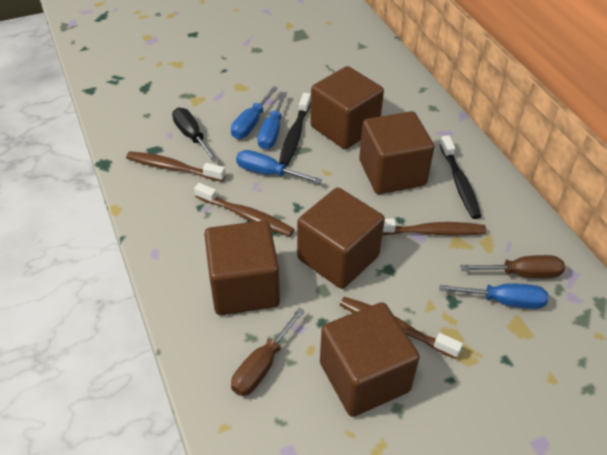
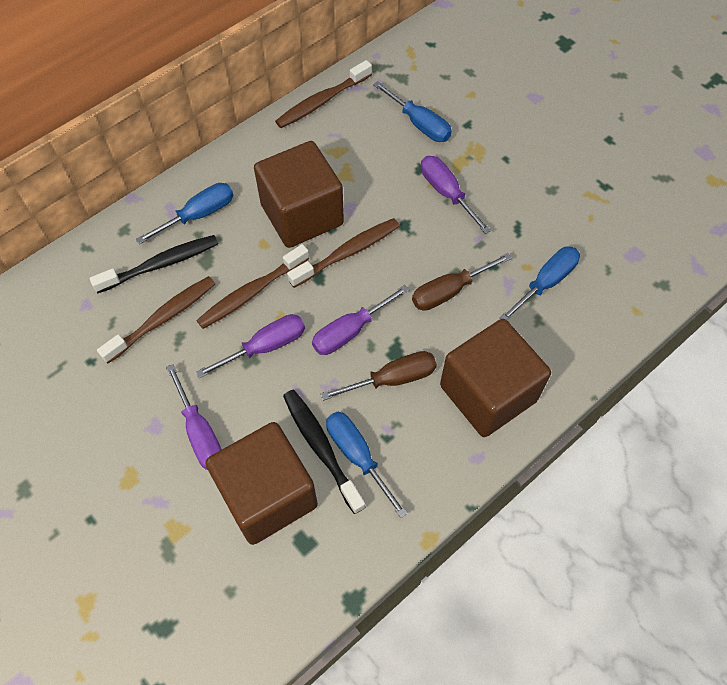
black screwdriver: 1 -> 0
brown cube: 5 -> 3
purple screwdriver: 0 -> 4

